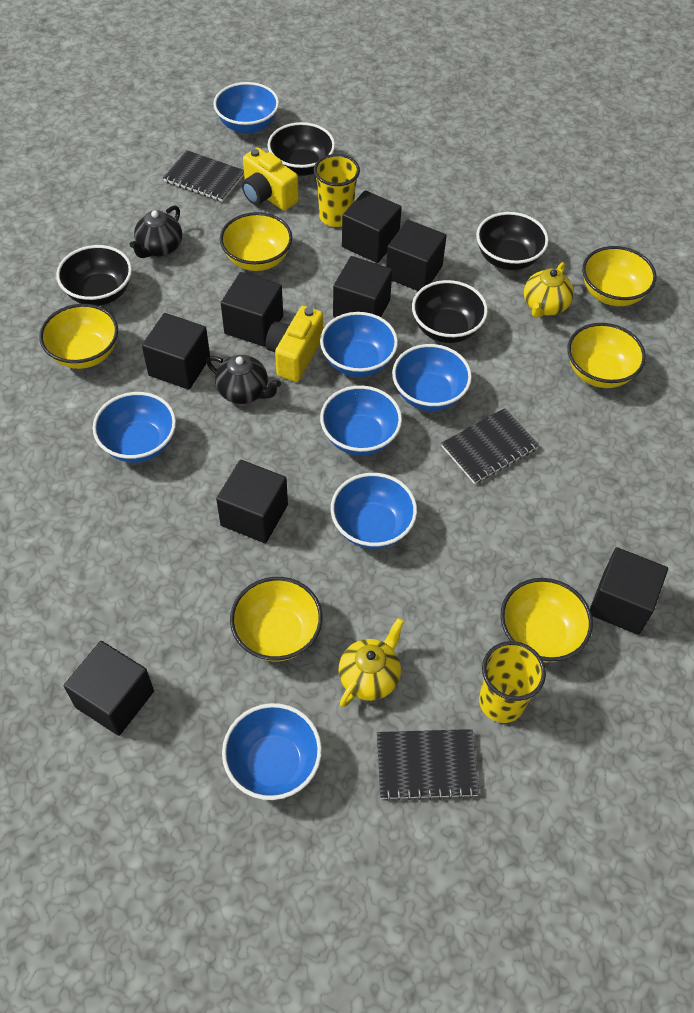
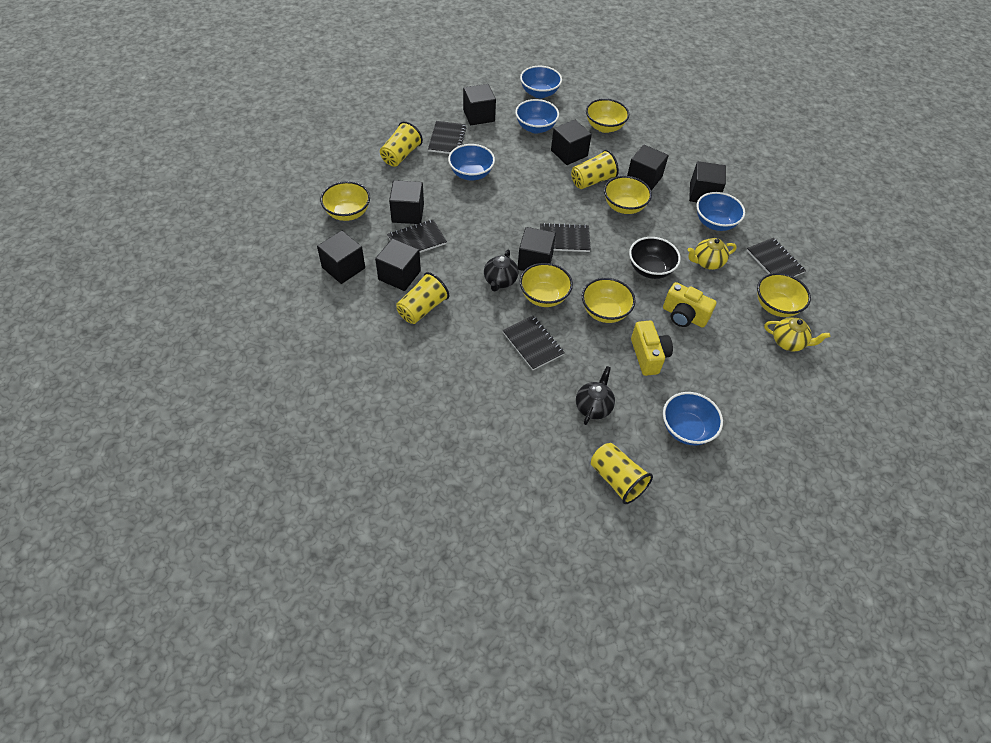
black bowl: 4 -> 1
black notebook: 3 -> 5
blue bowl: 7 -> 5
yellow cup: 2 -> 4

